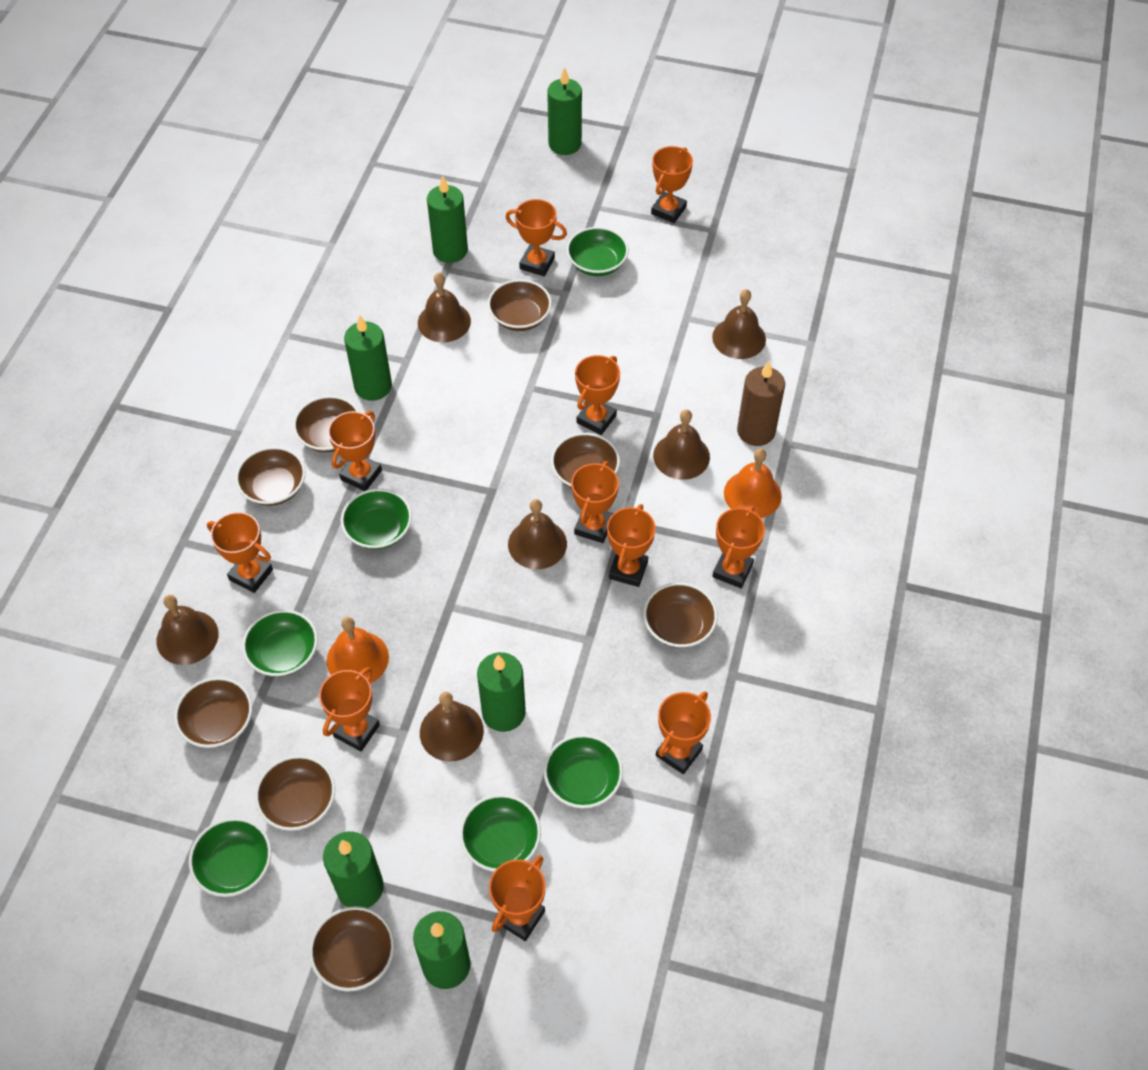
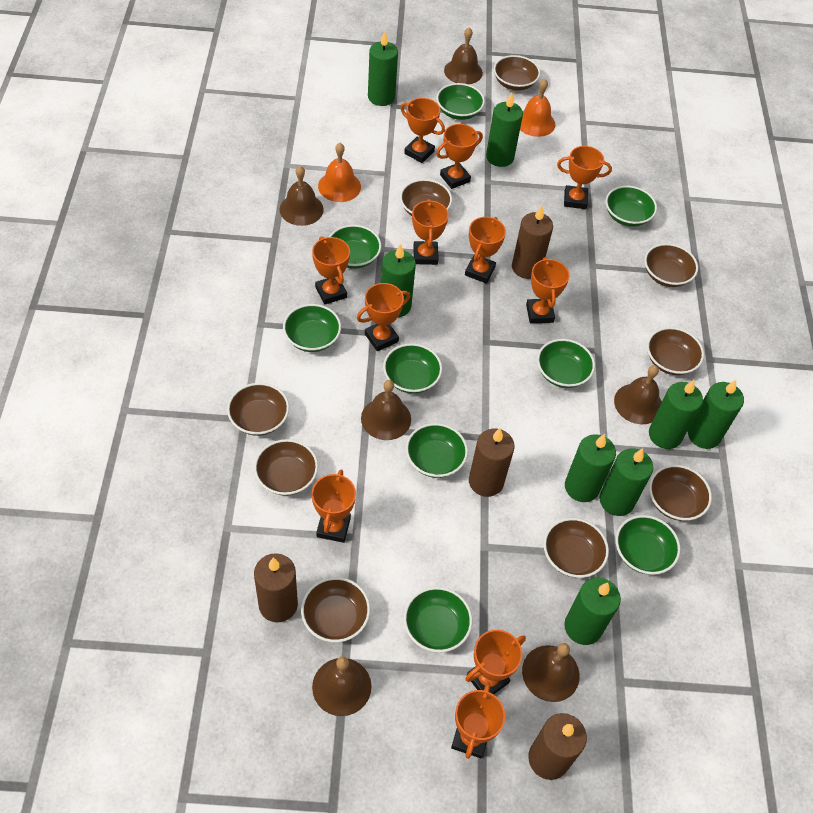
brown bowl: 8 -> 9
brown candle: 1 -> 4
green bowl: 6 -> 9
green candle: 6 -> 8

